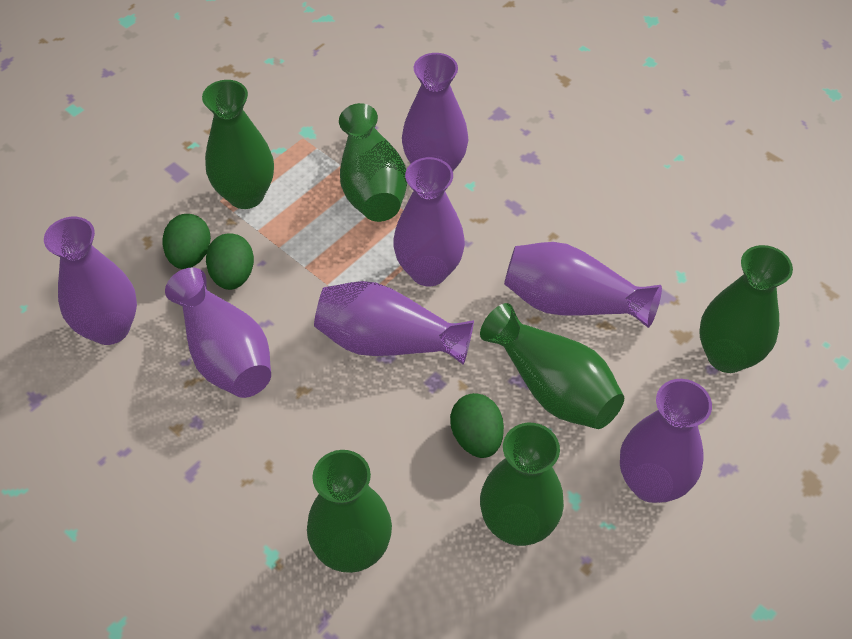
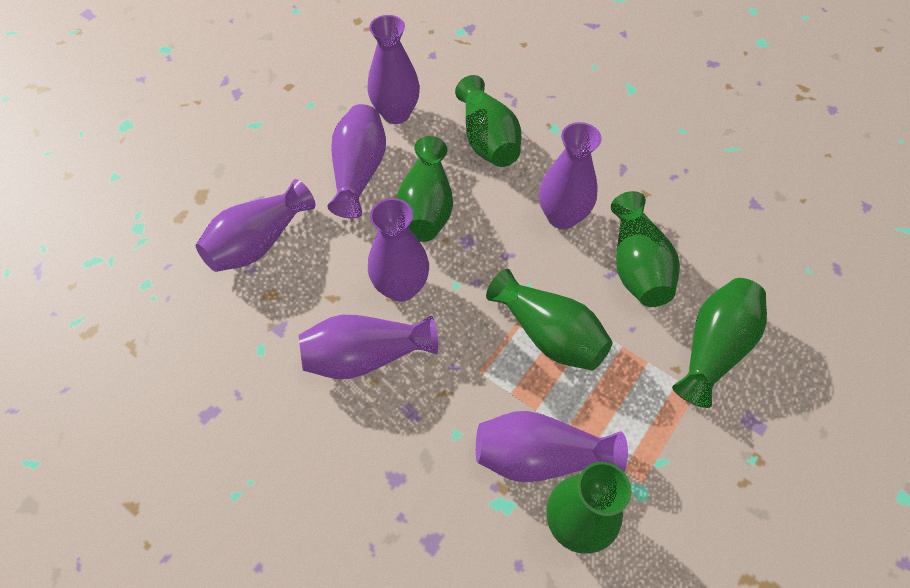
green egg: 3 -> 0

